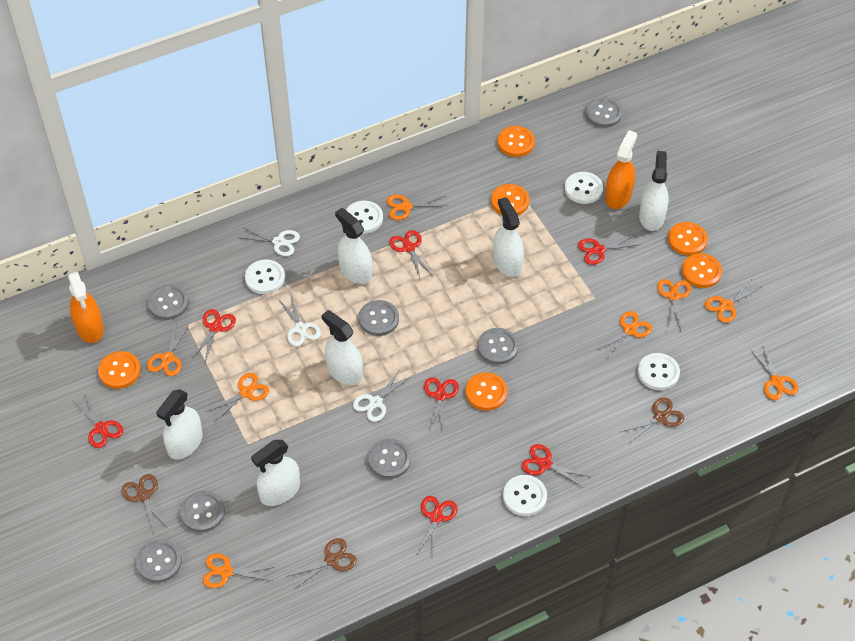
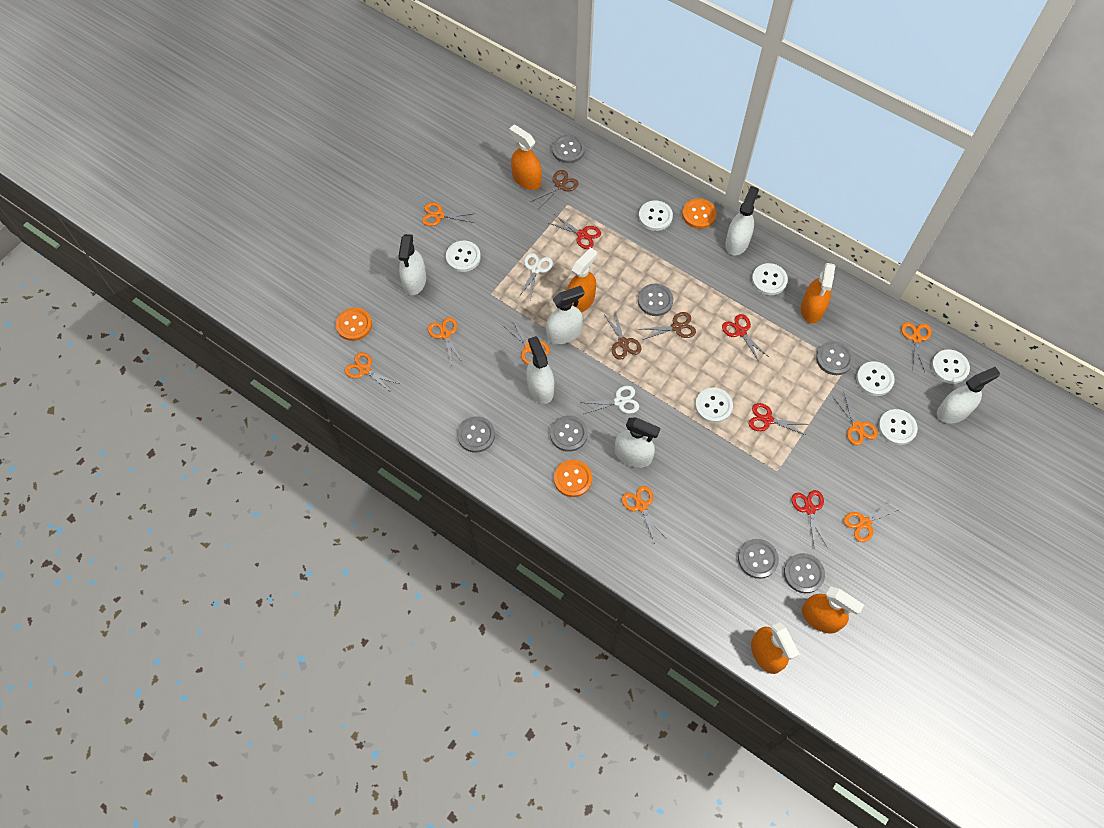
orange button: 6 -> 3
orange spray bottle: 2 -> 5
red scissors: 7 -> 4
white button: 5 -> 7
white scissors: 3 -> 2

